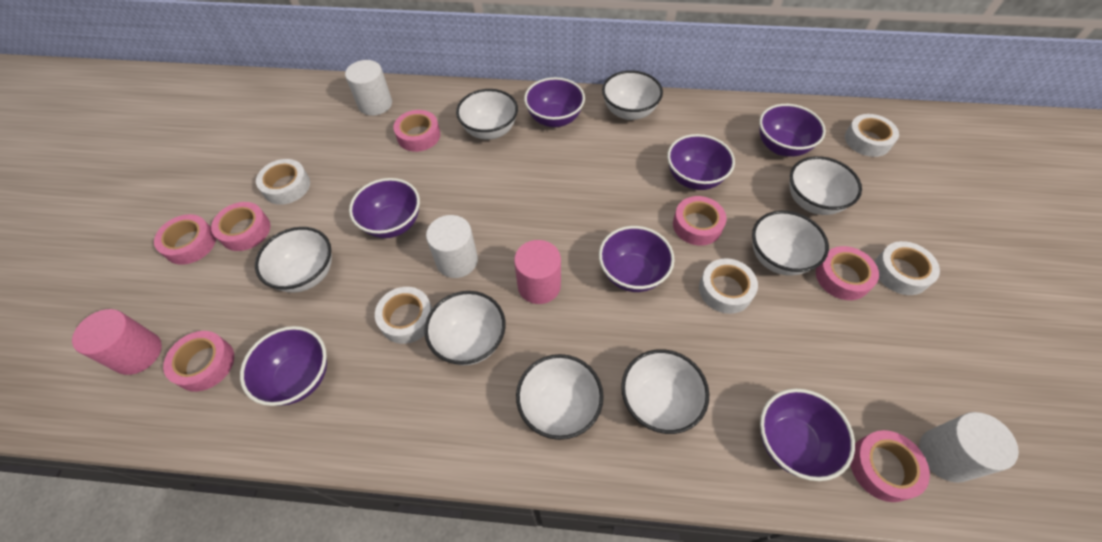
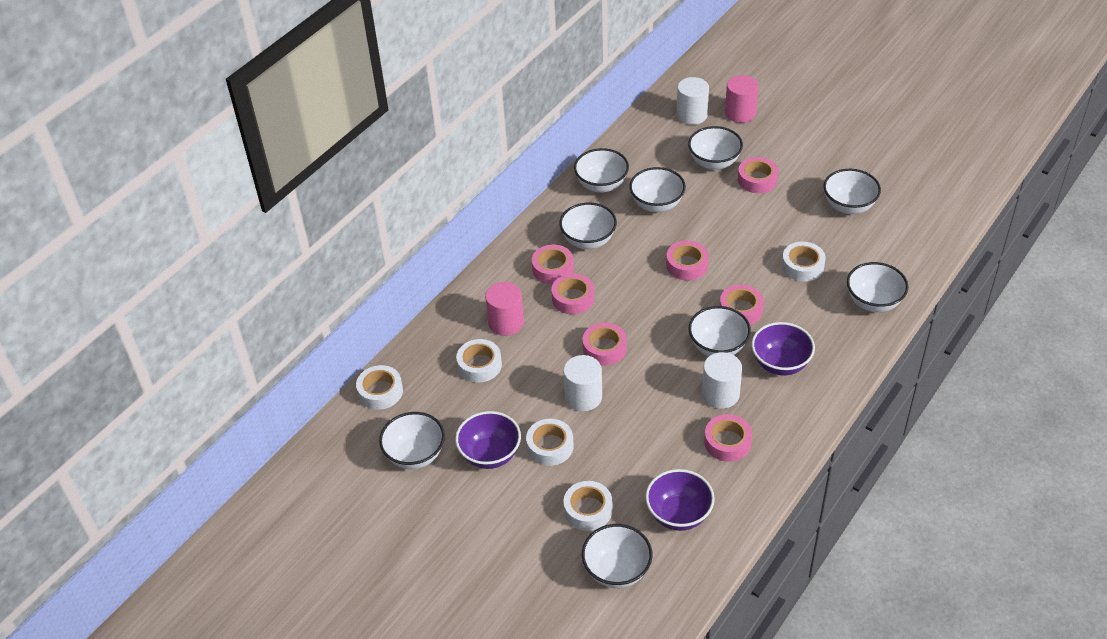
purple bowl: 7 -> 3
white bowl: 8 -> 9

